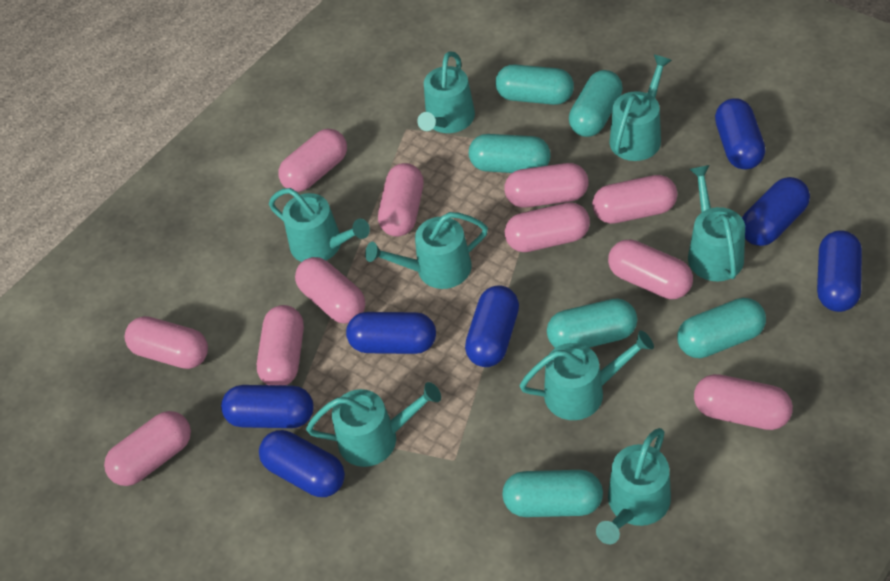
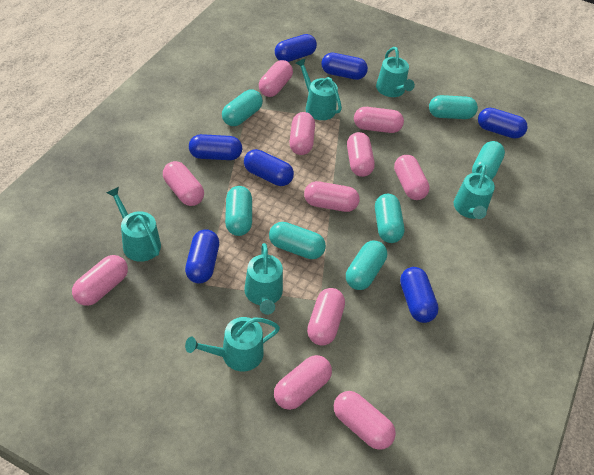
turquoise capsule: 6 -> 7
turquoise watering can: 8 -> 6

